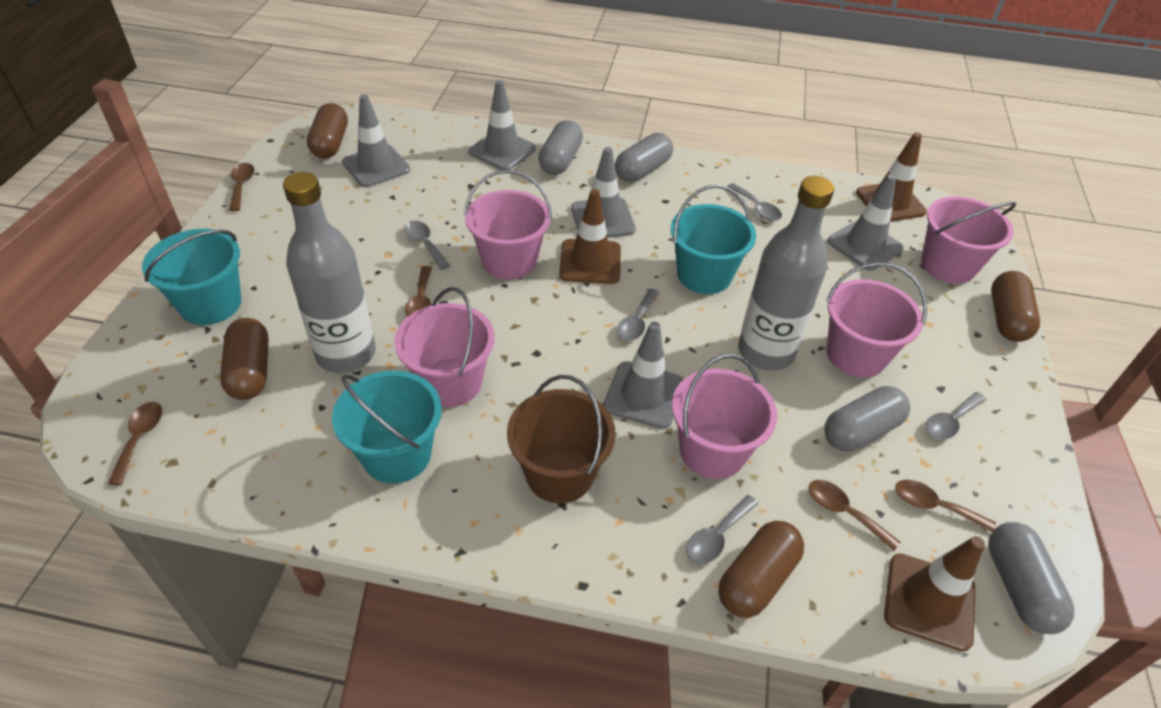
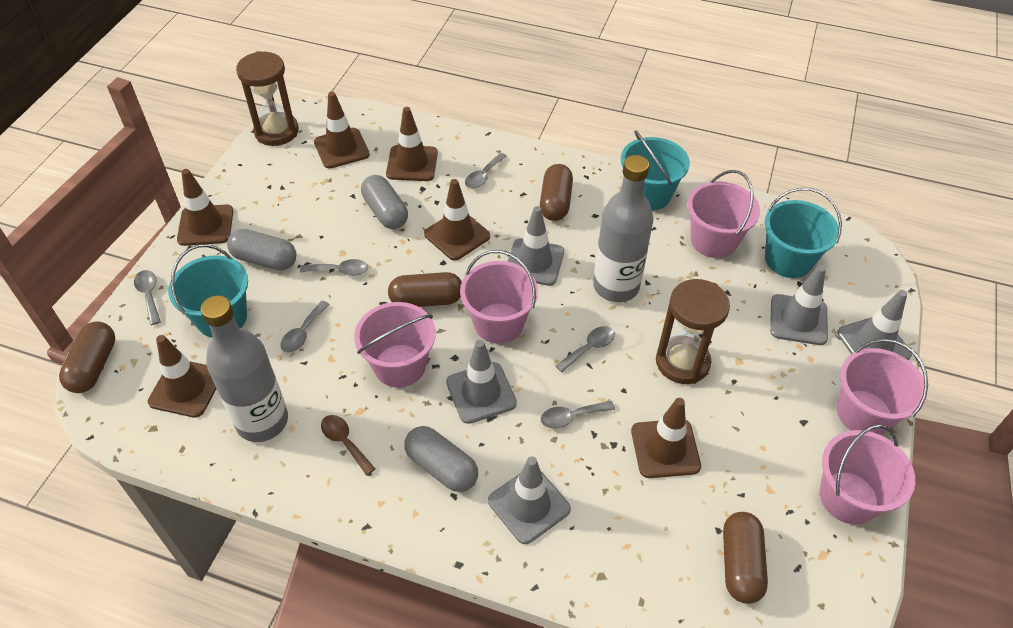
brown bucket: 1 -> 0
brown hourglass: 0 -> 2
brown spoon: 5 -> 1
brown traffic cone: 3 -> 6
grey capsule: 4 -> 3
grey spoon: 5 -> 6

